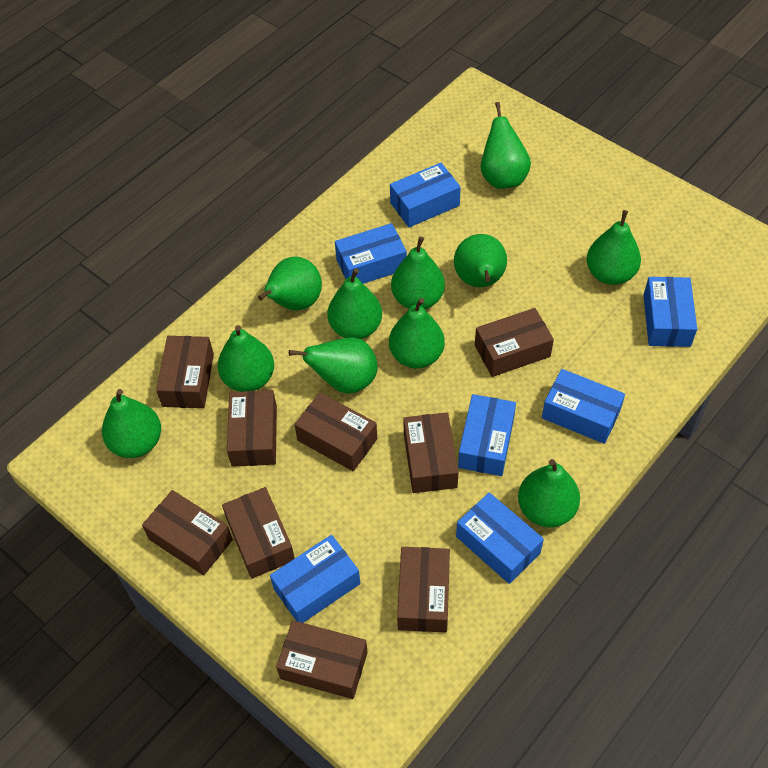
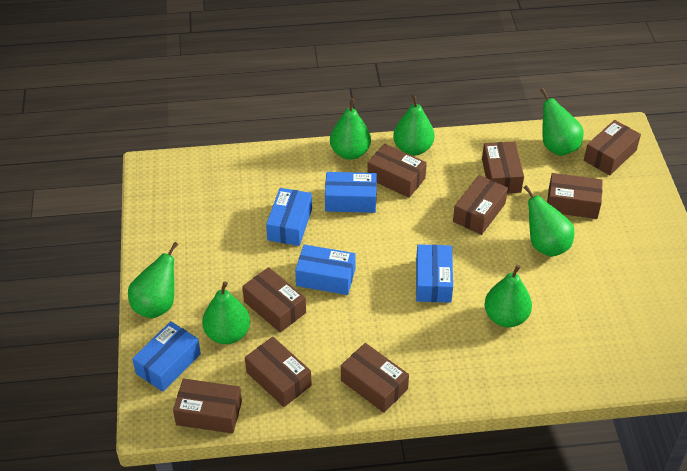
blue box: 7 -> 5
green pear: 11 -> 7

